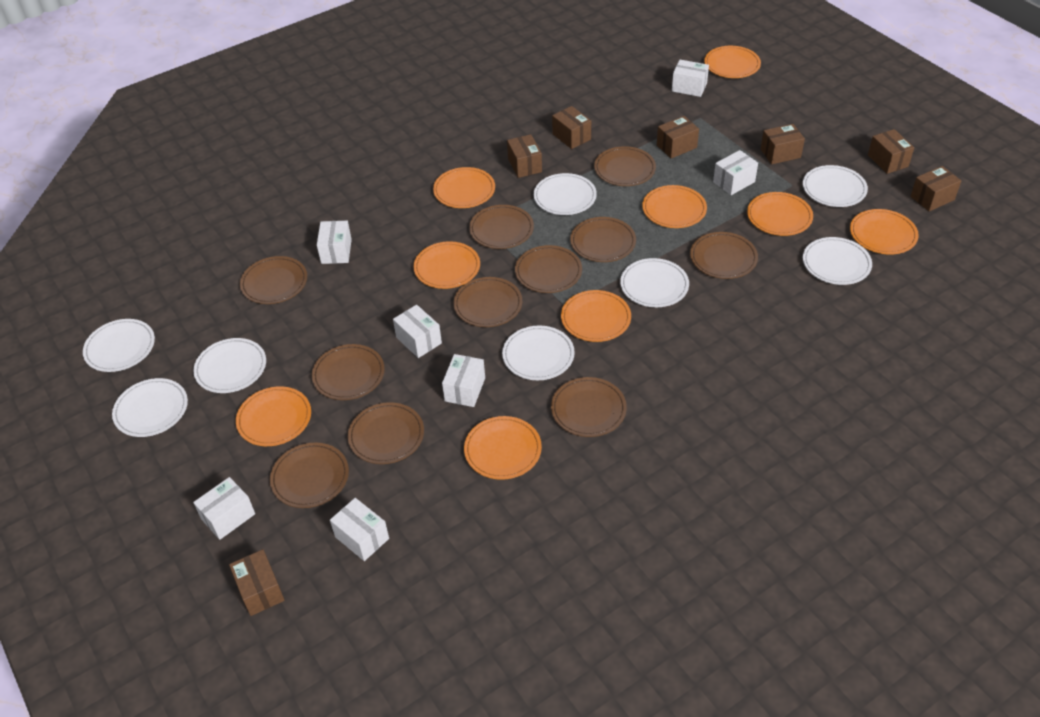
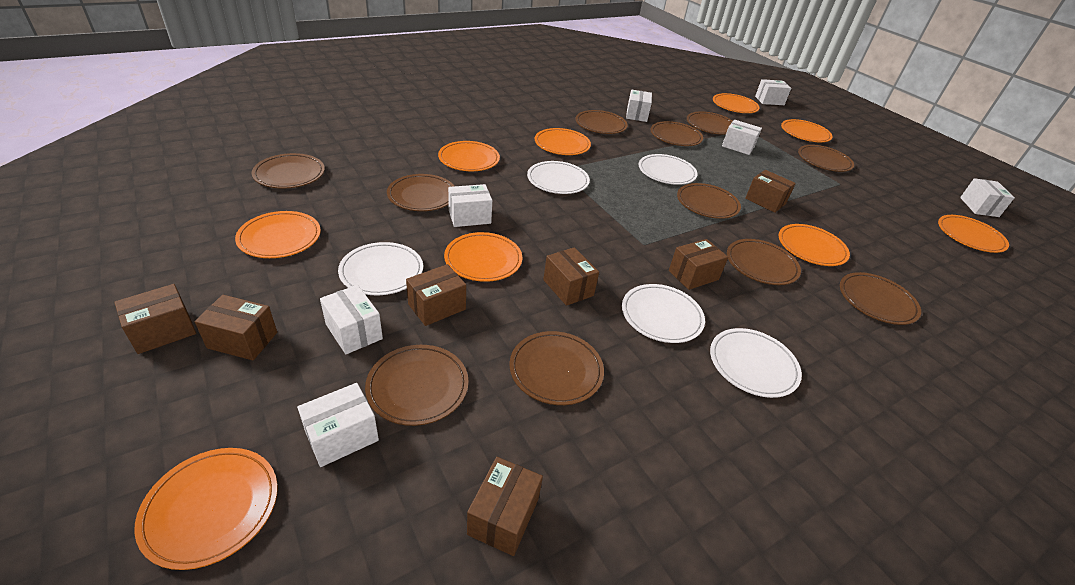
white plate: 8 -> 5

